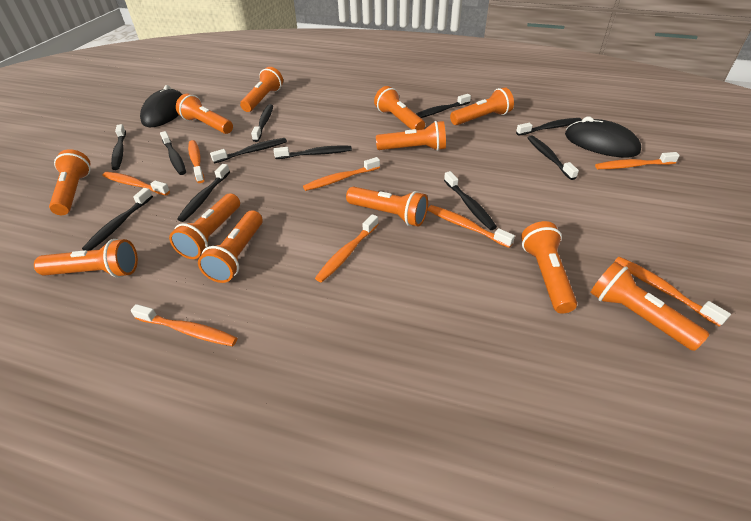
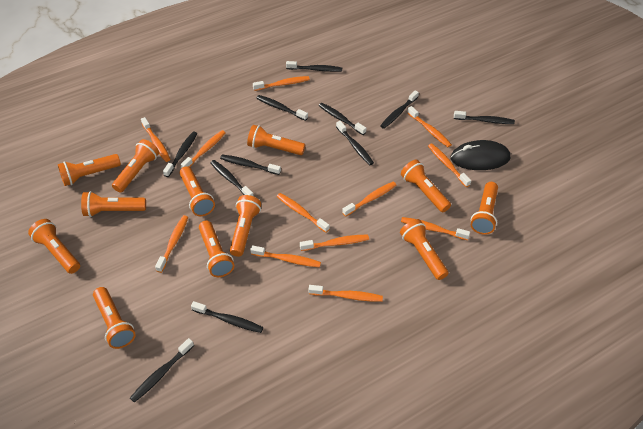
black mouse: 2 -> 1
orange toothbrush: 8 -> 12

